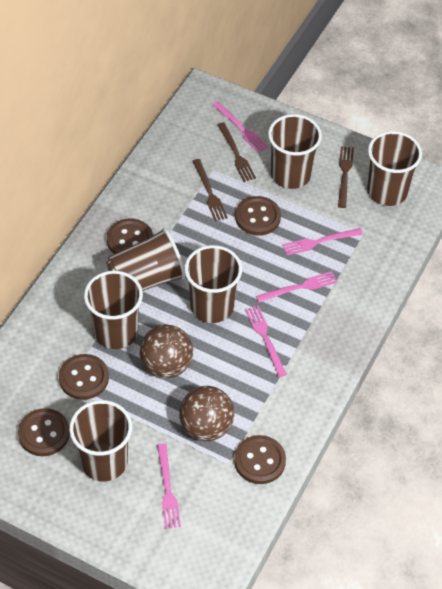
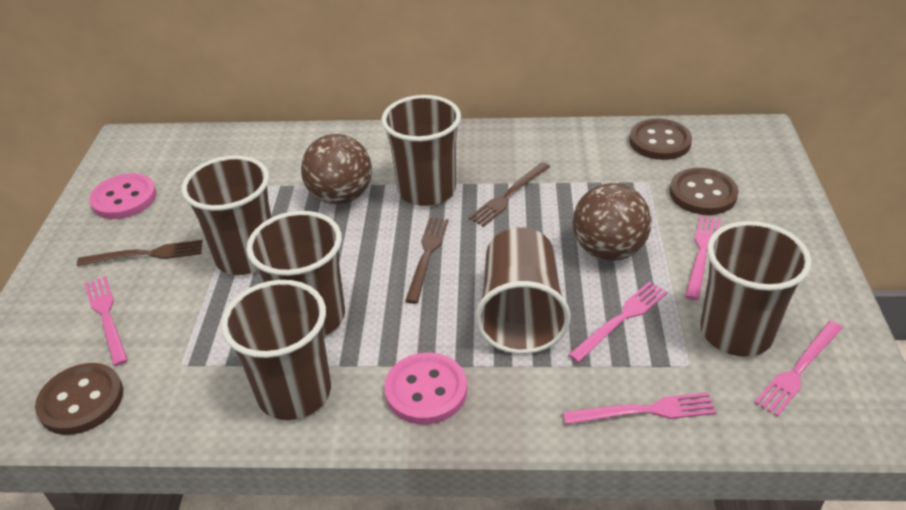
brown button: 5 -> 3
pink button: 0 -> 2

